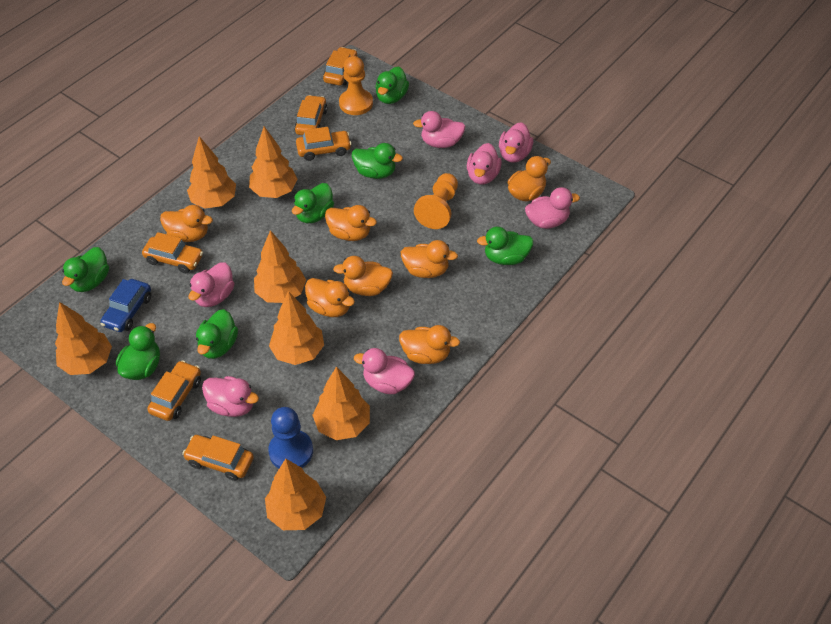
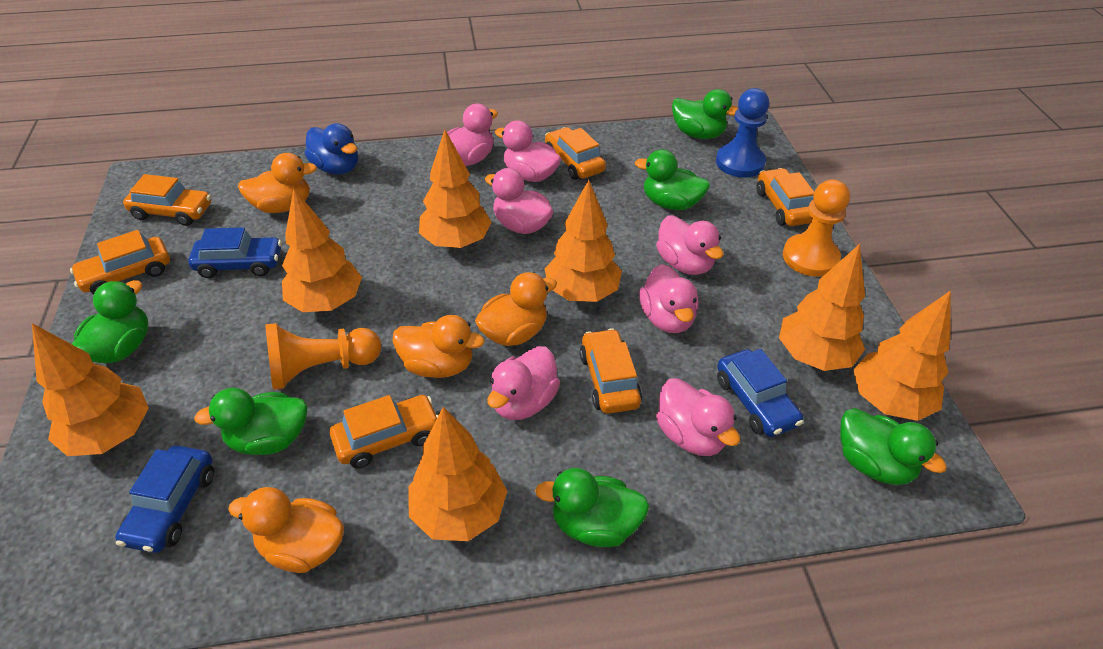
blue car: 1 -> 3
blue duck: 0 -> 1
green duck: 7 -> 6
orange duck: 7 -> 4

